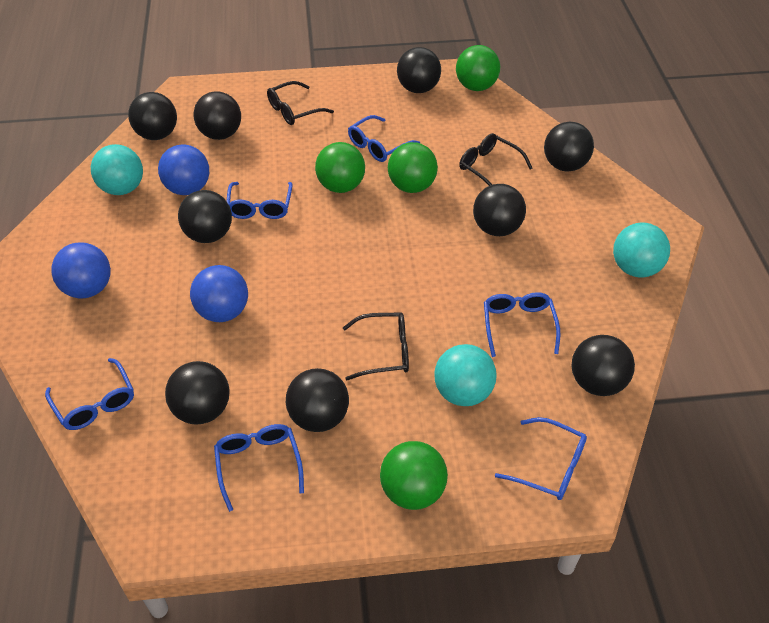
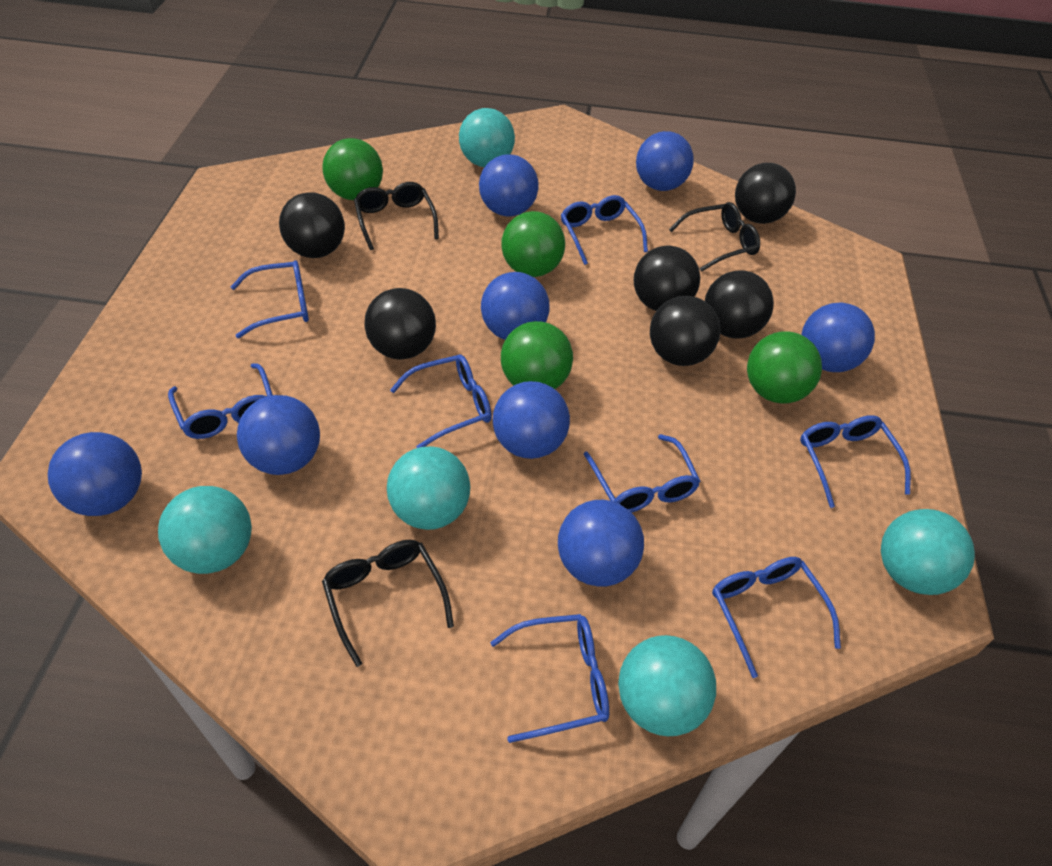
black ball: 9 -> 6
blue ball: 3 -> 8
blue glasses: 6 -> 8
turquoise ball: 3 -> 5

